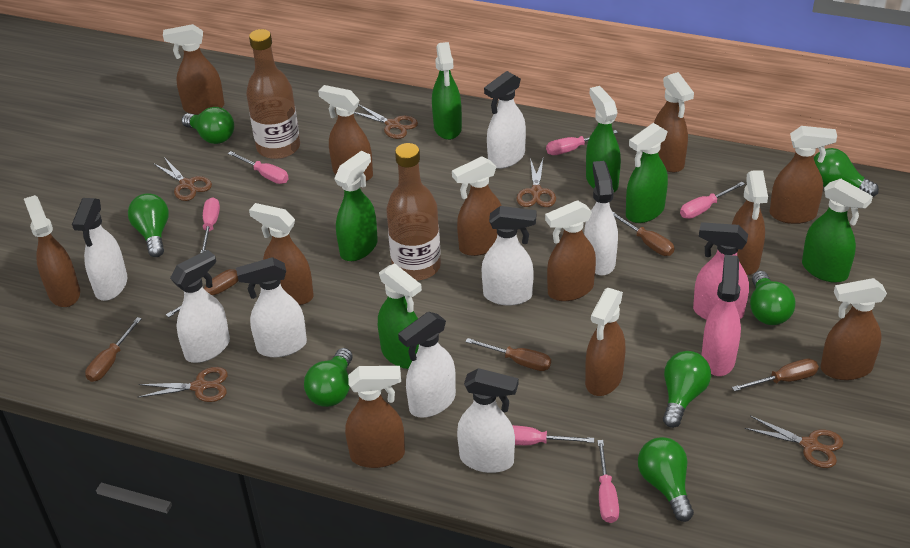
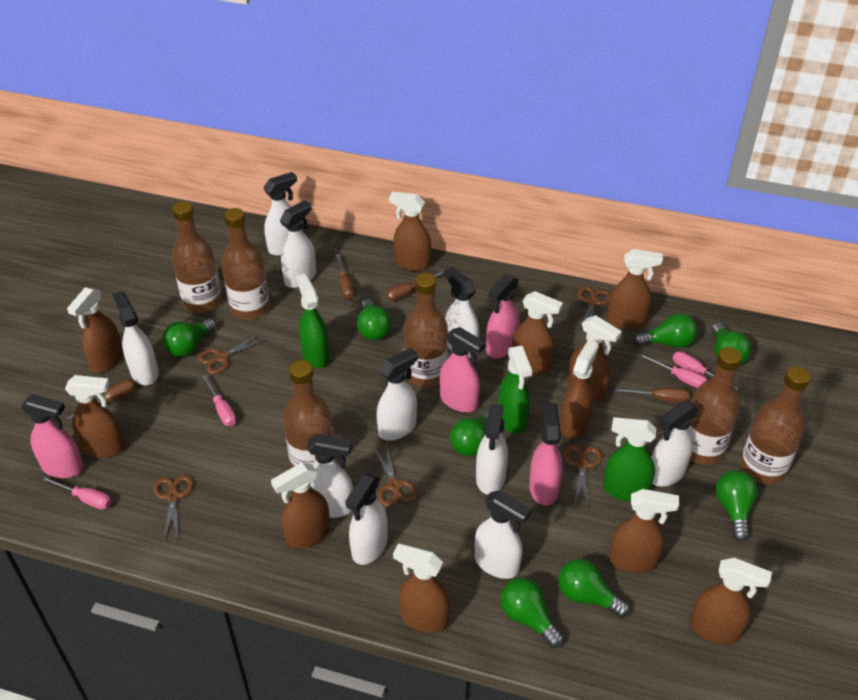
brown bottle: 2 -> 6
brown screwdriver: 5 -> 4
brown spray bottle: 12 -> 11
green light bulb: 7 -> 8
green spray bottle: 6 -> 3
pink screwdriver: 6 -> 4
pink spray bottle: 2 -> 4
white spray bottle: 8 -> 10

